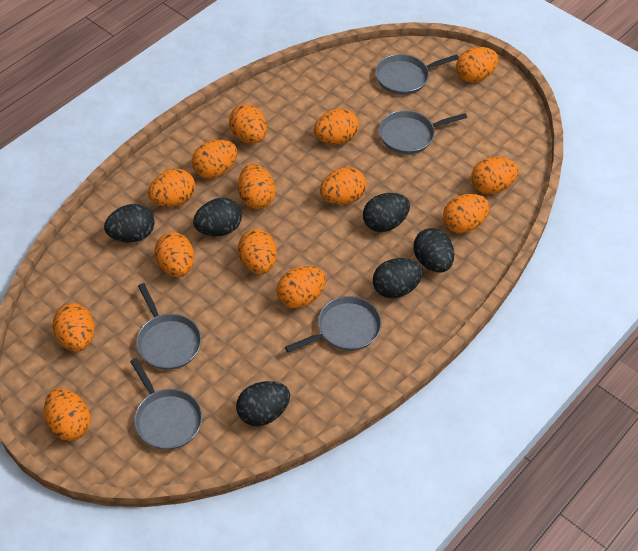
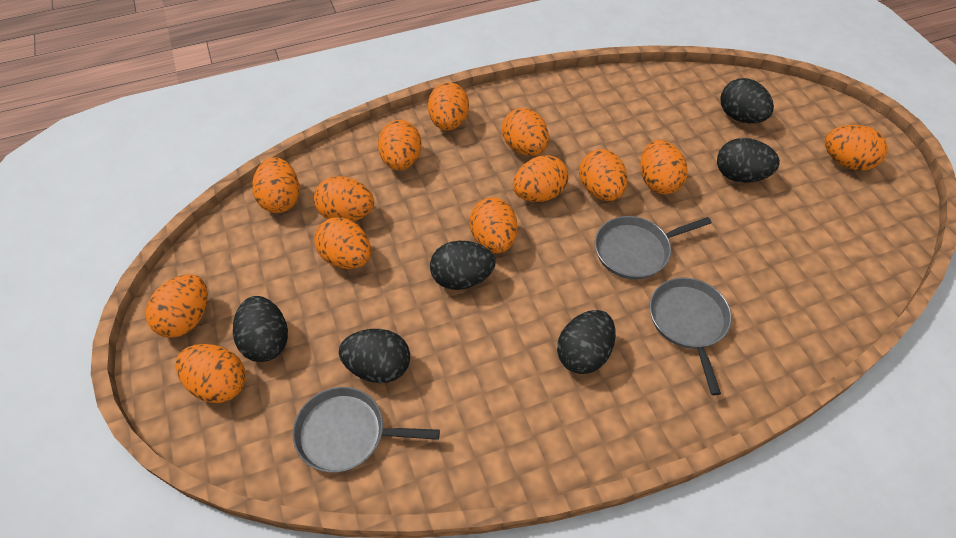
grey pan: 5 -> 3
orange egg: 14 -> 13

